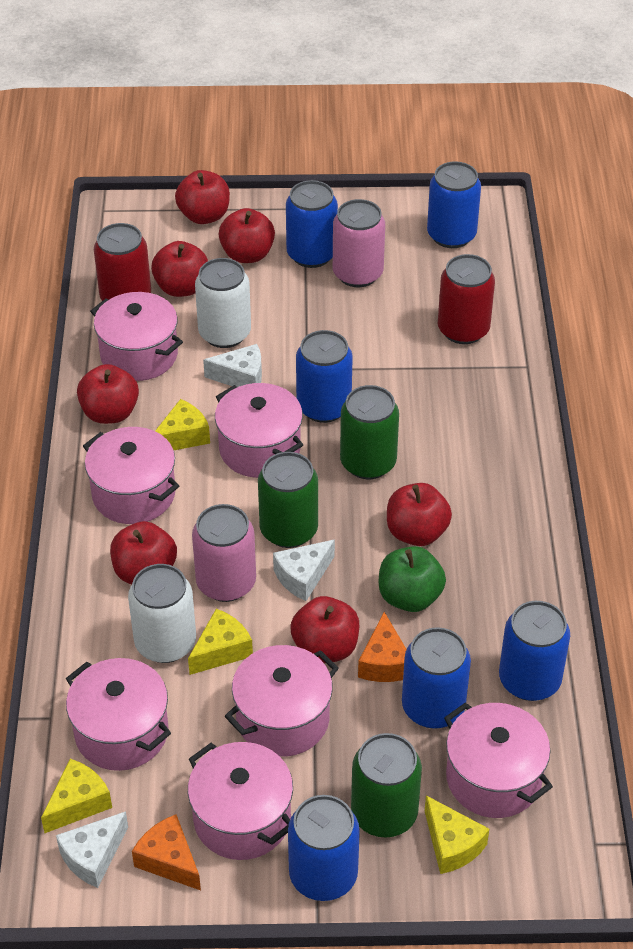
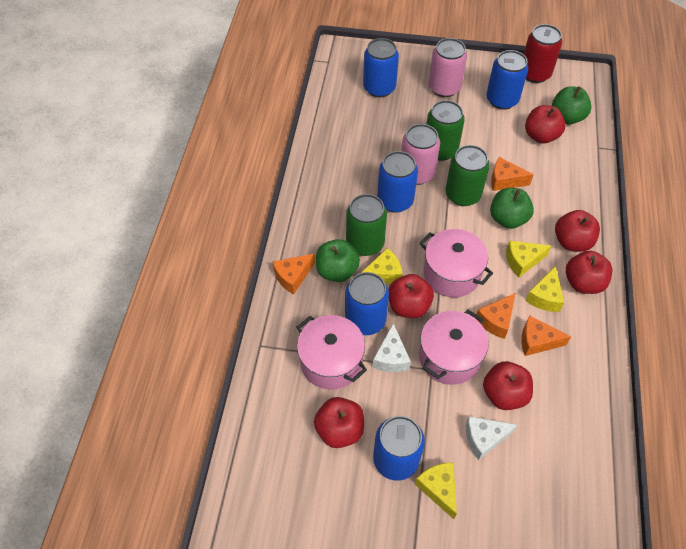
blue can: 6 -> 5
green apple: 1 -> 3
orange cheese: 2 -> 4
pink pot: 7 -> 3
red apple: 7 -> 6
red can: 2 -> 1
white can: 2 -> 0
white cheese: 3 -> 2

